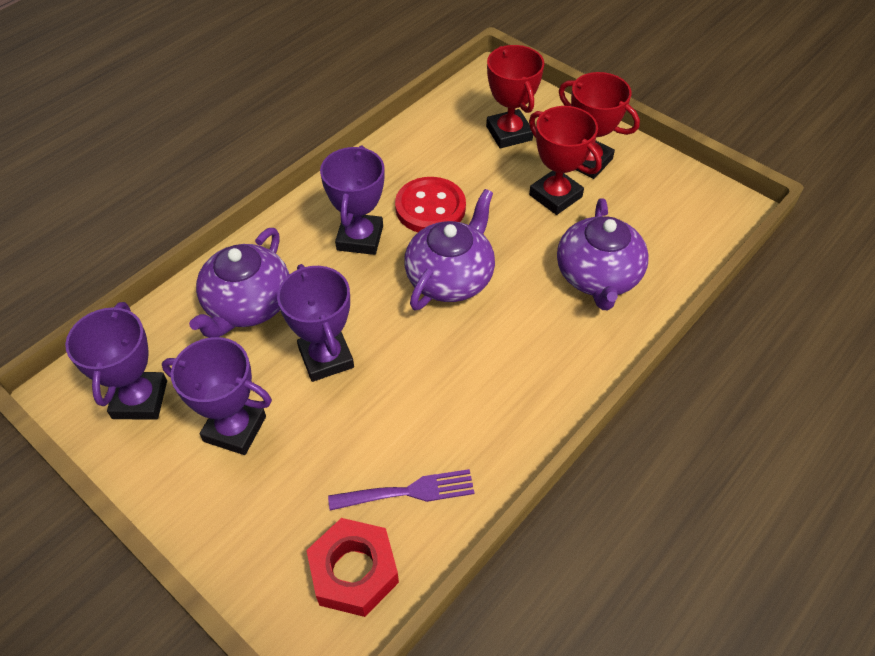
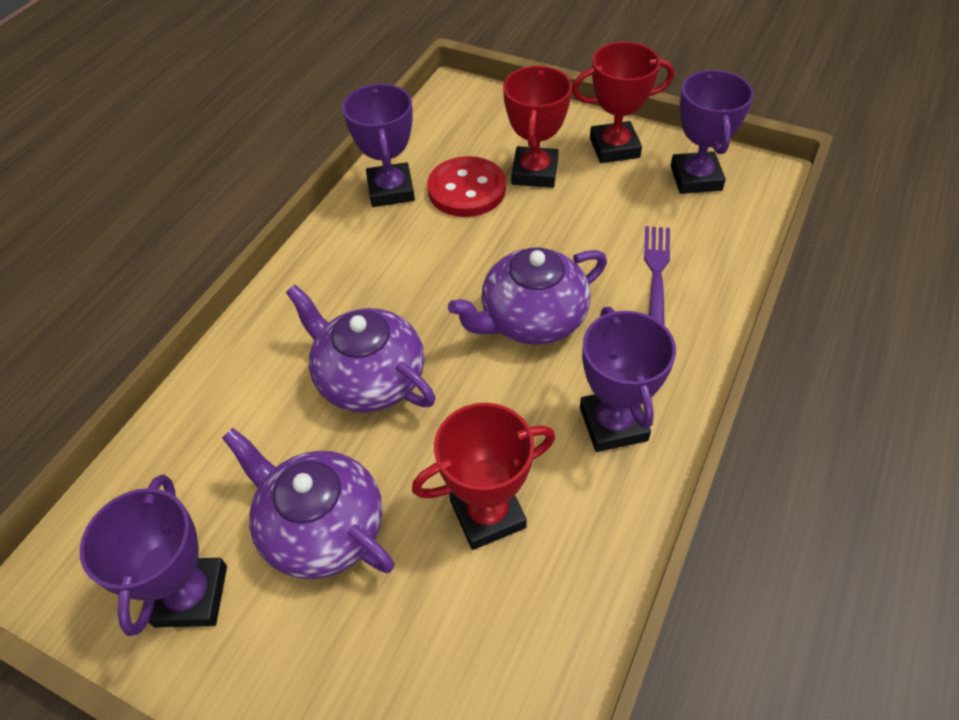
red nut: 1 -> 0

